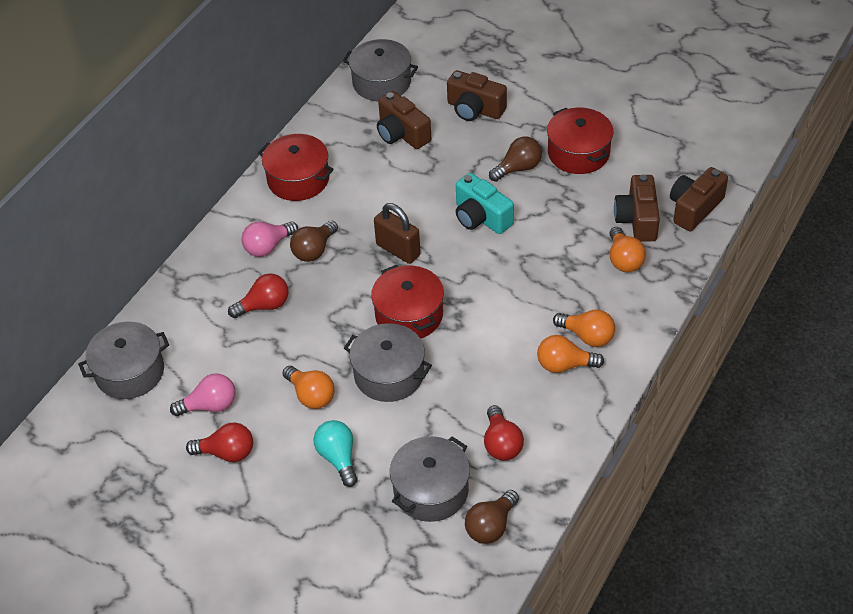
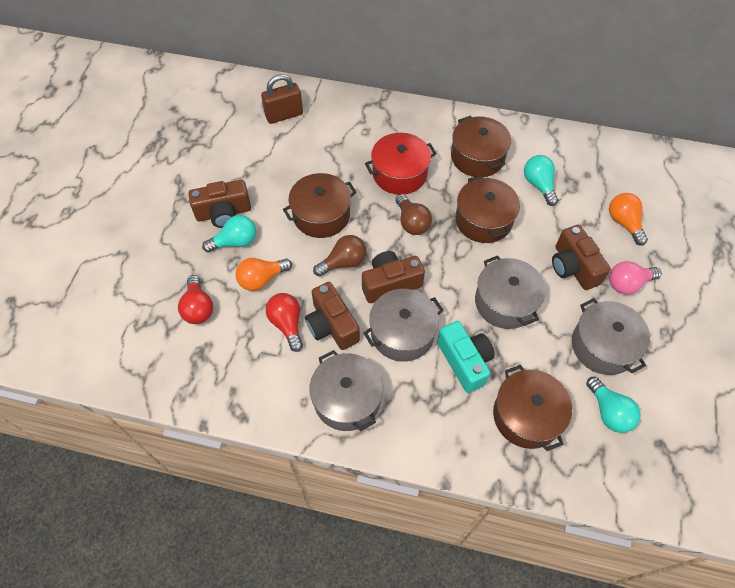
brown light bulb: 3 -> 2
brown pot: 0 -> 4
orange light bulb: 4 -> 2
pink light bulb: 2 -> 1
red light bulb: 3 -> 2
red pot: 3 -> 1
turquoise light bulb: 1 -> 3

